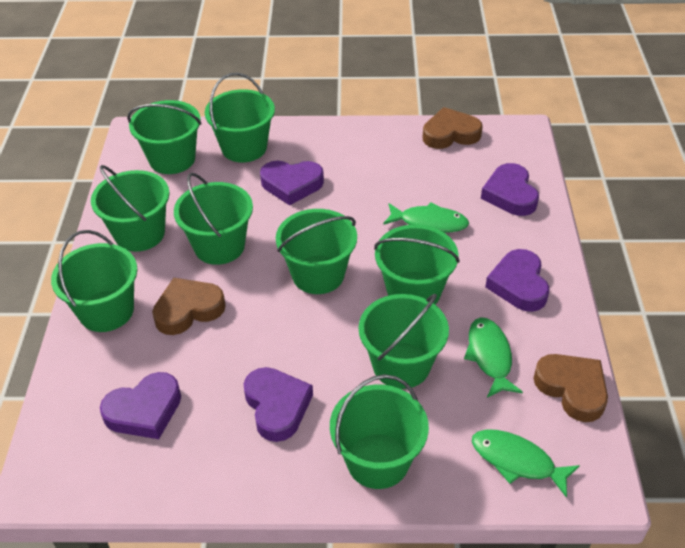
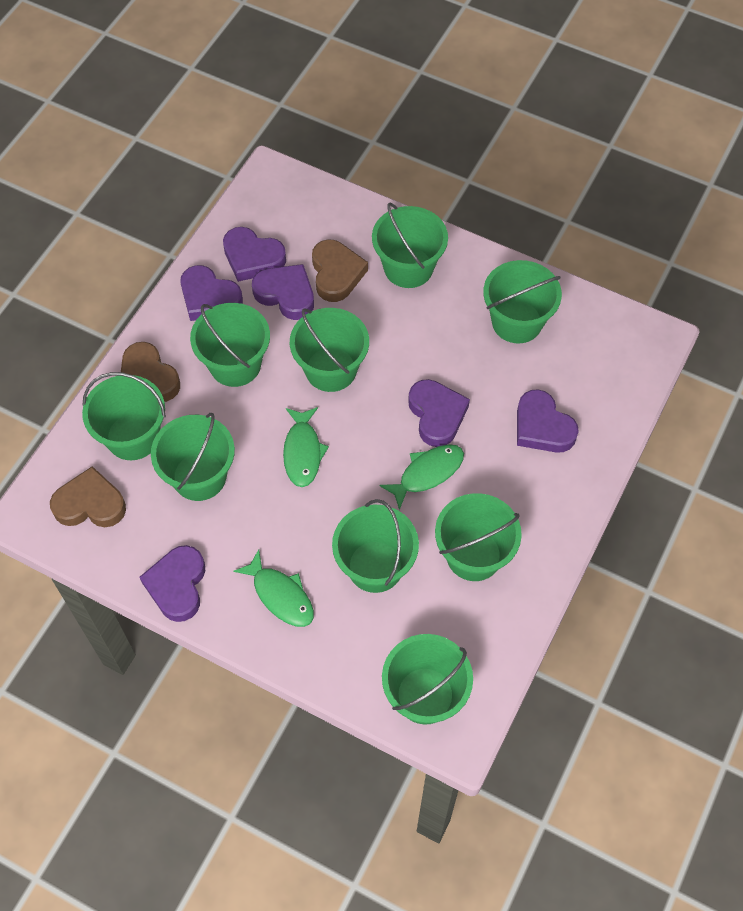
purple heart: 5 -> 6

